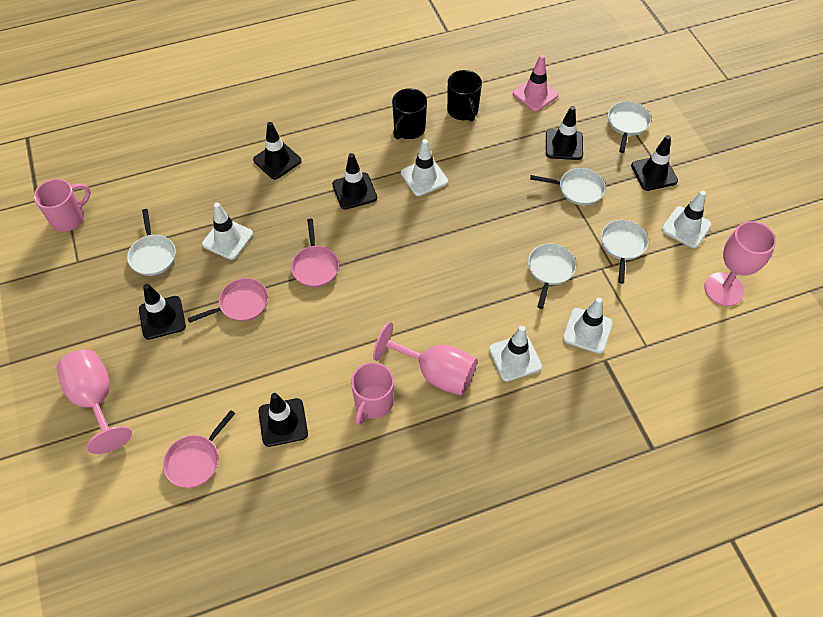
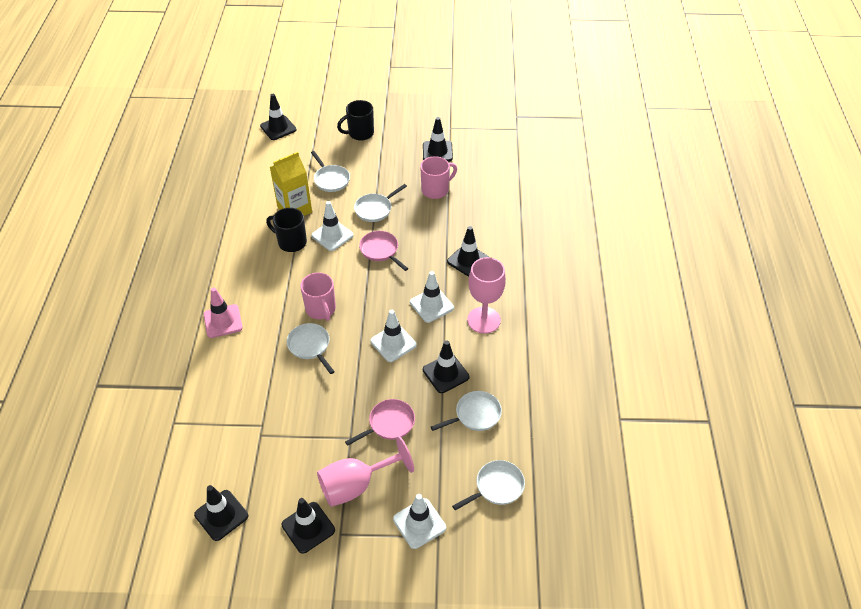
pink goblet: 3 -> 2
pink pan: 3 -> 2
white traffic cone: 5 -> 4
yellow carton: 0 -> 1

